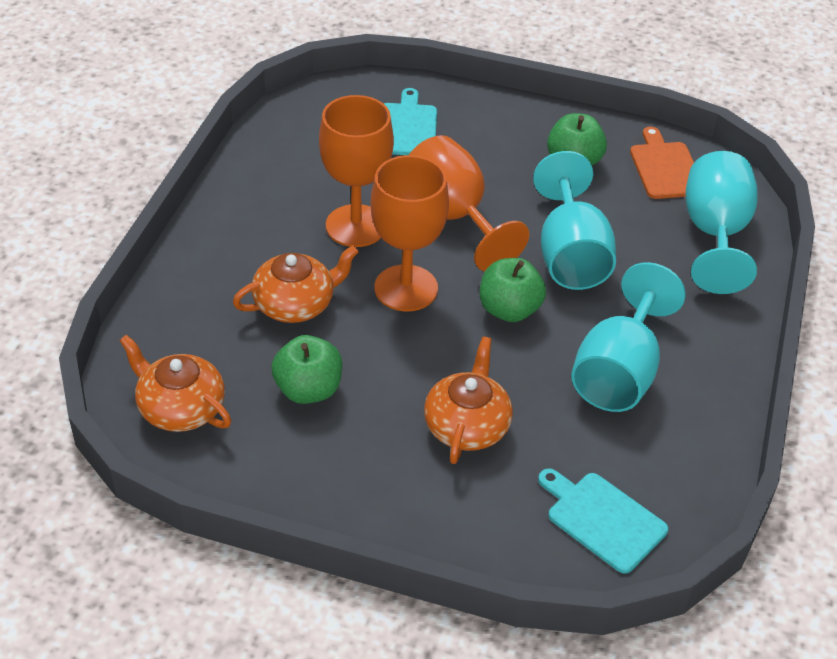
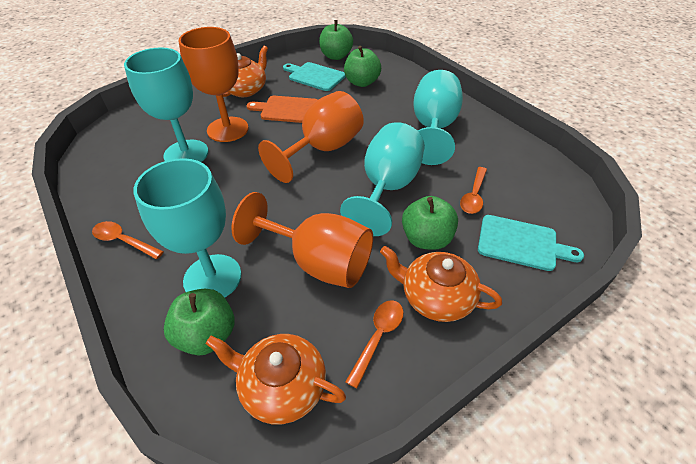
green apple: 3 -> 4
orange spoon: 0 -> 3
turquoise goblet: 3 -> 4

